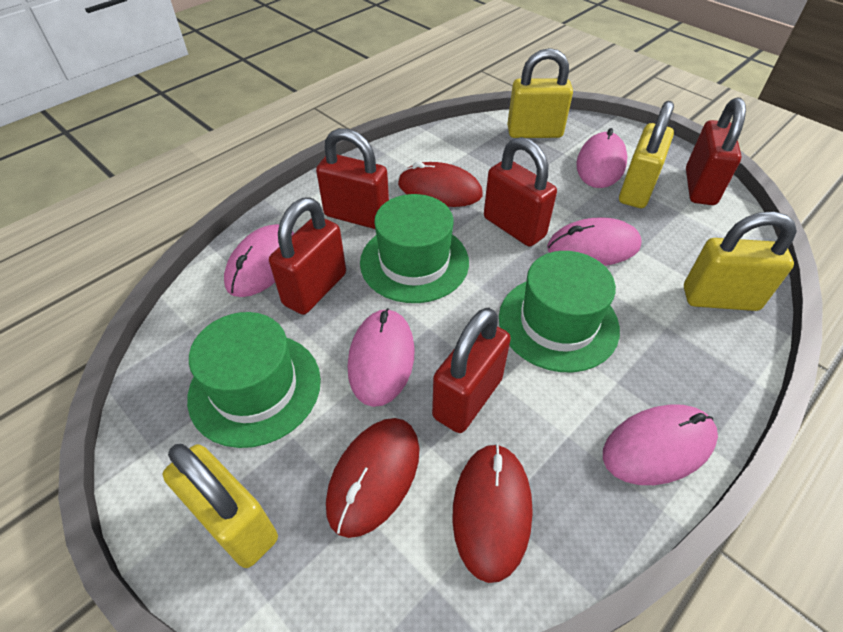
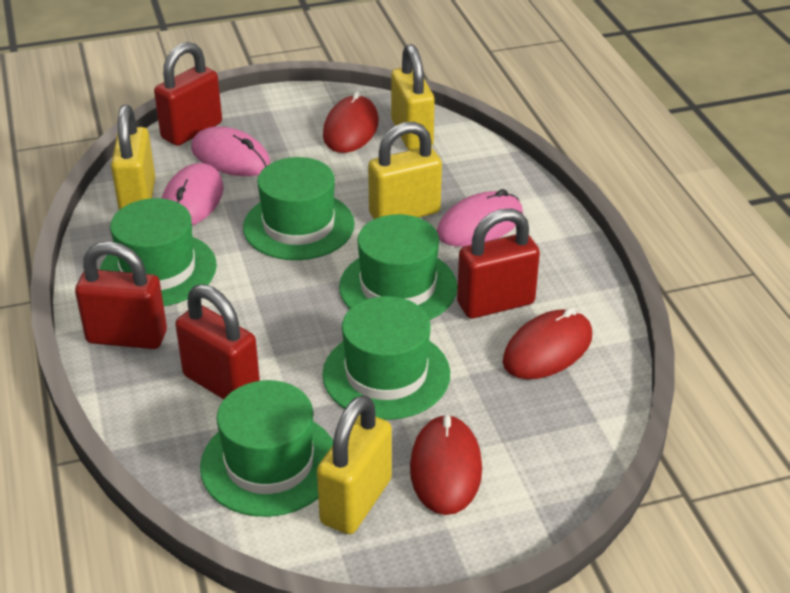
green hat: 3 -> 5
pink mouse: 5 -> 3
red padlock: 5 -> 4

